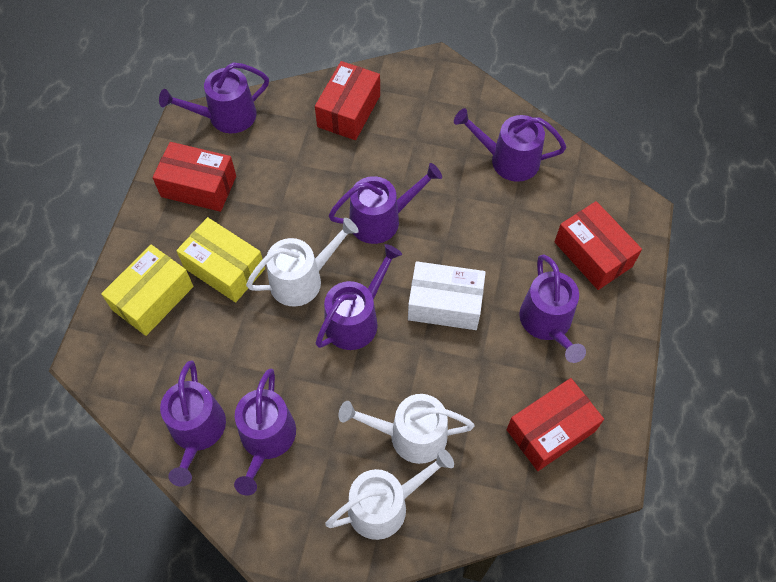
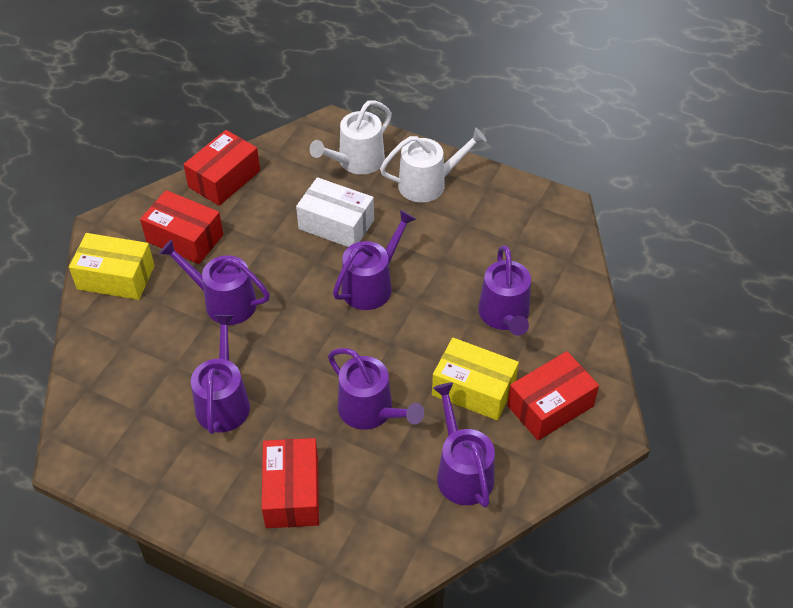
purple watering can: 7 -> 6
white watering can: 3 -> 2

